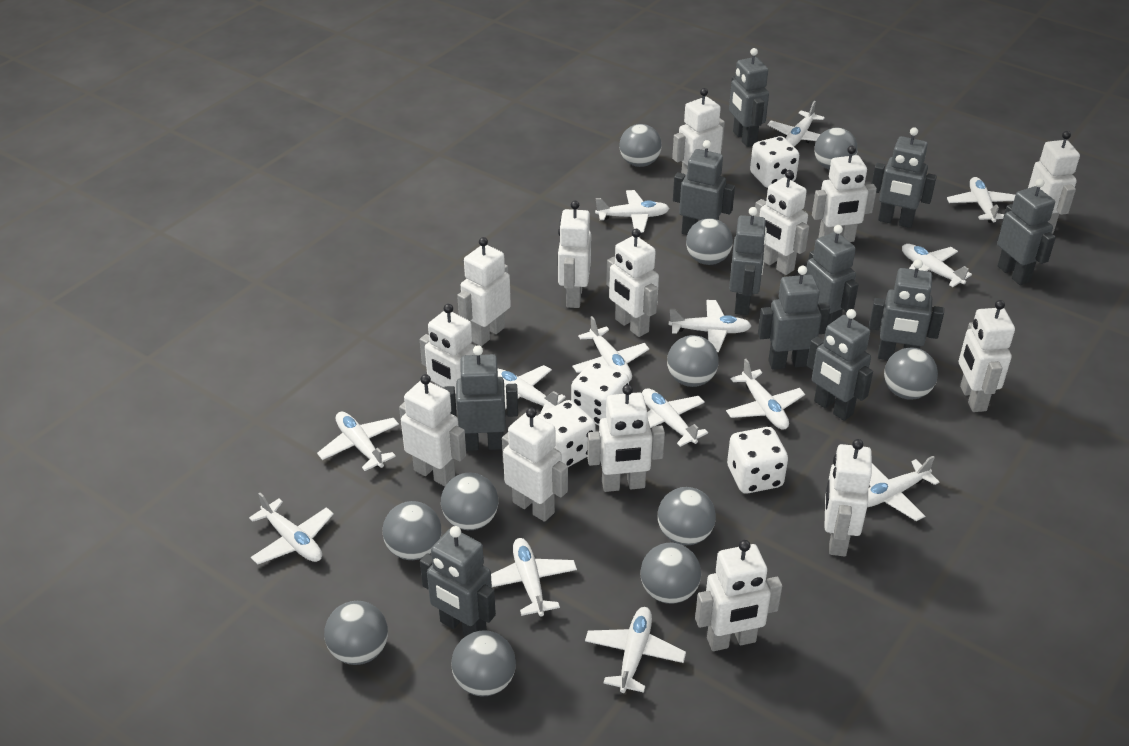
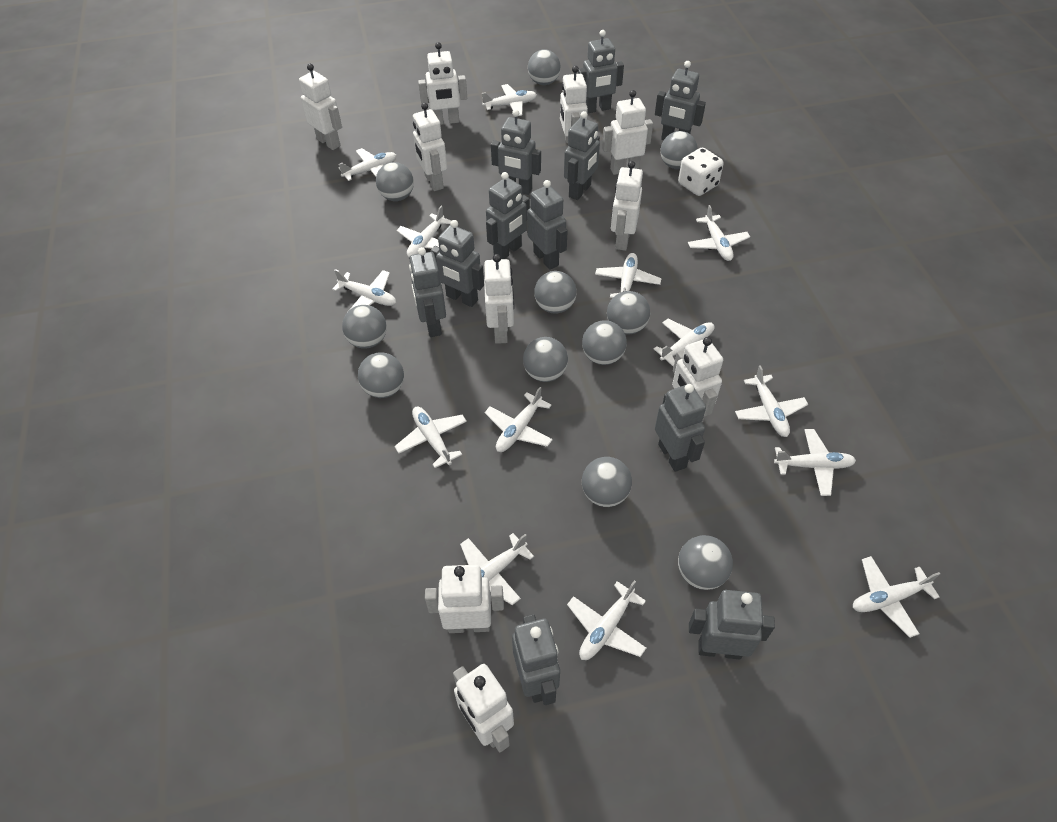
white dice: 4 -> 1
white robot: 14 -> 10

